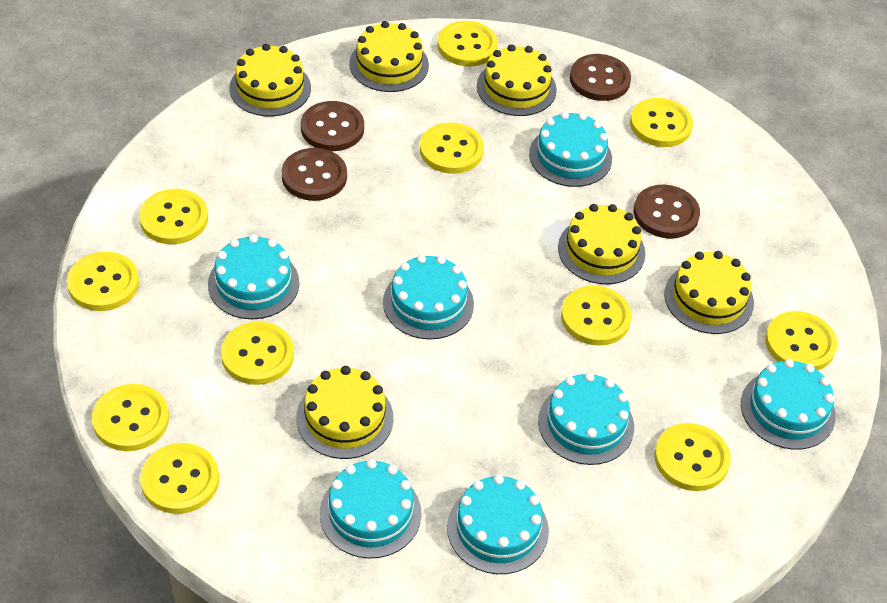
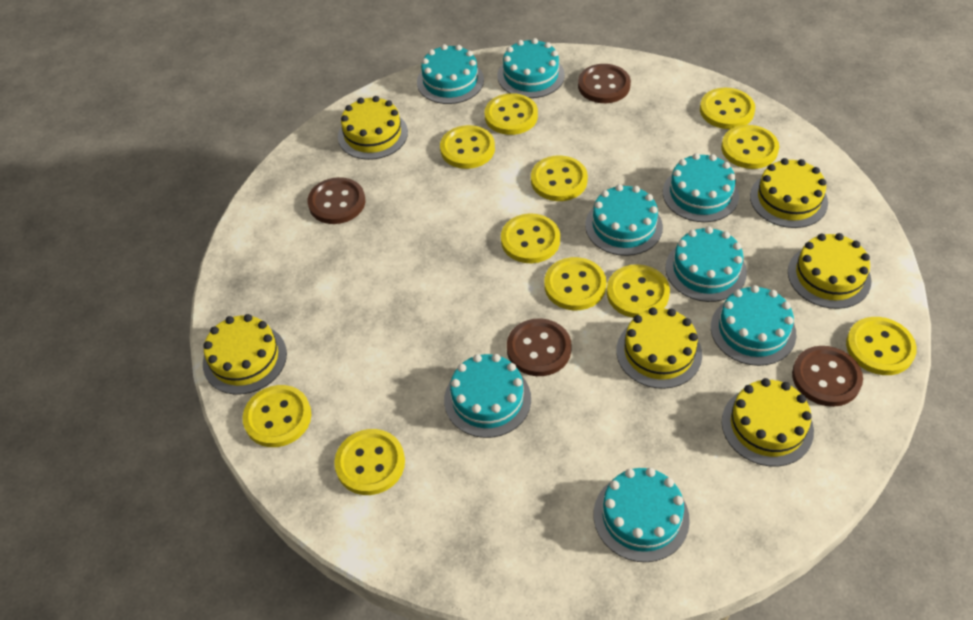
turquoise cake: 7 -> 8

